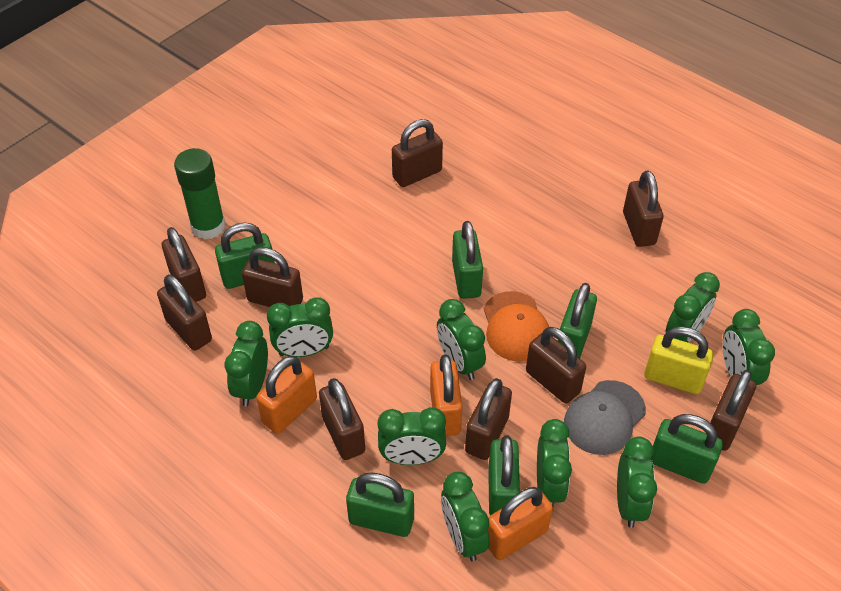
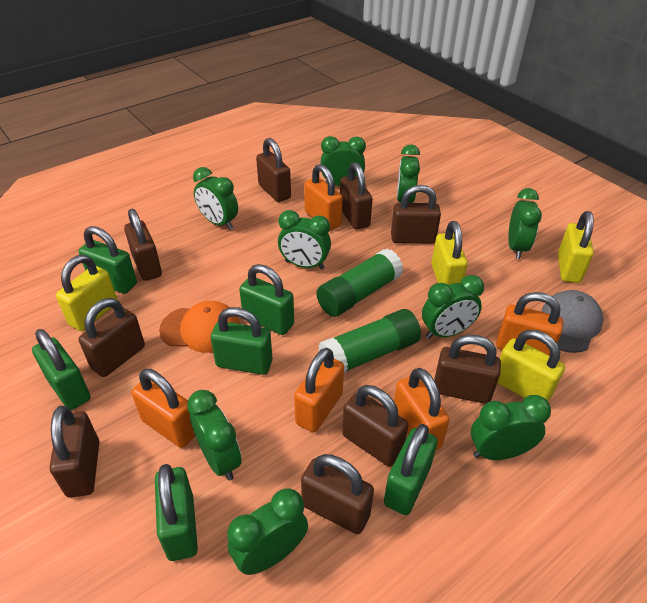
green glue stick: 1 -> 2
orange padlock: 3 -> 5
yellow padlock: 1 -> 4

